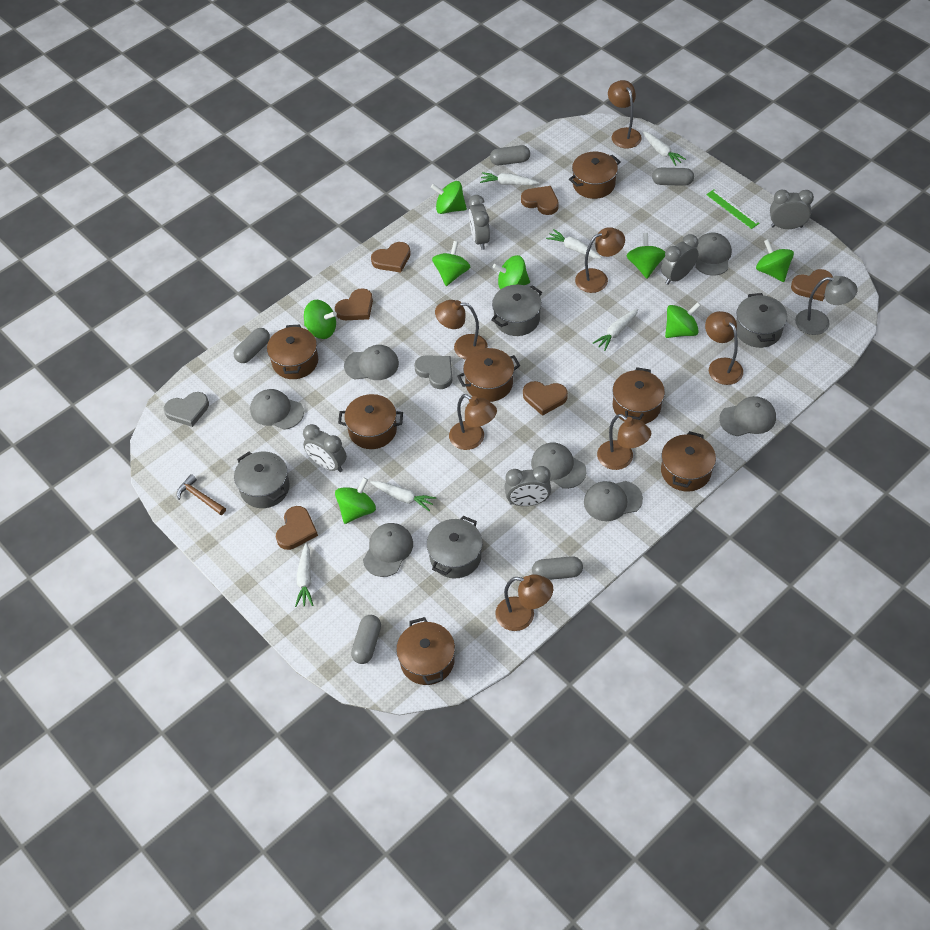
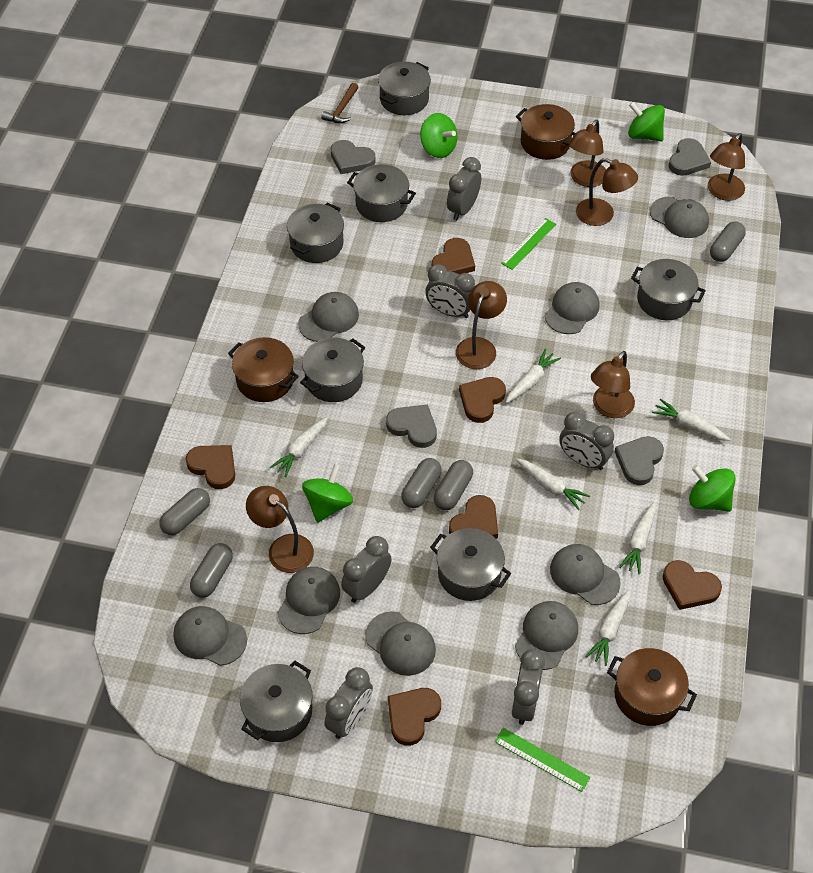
brown lamp: 7 -> 6
brown pot: 7 -> 3
green ruler: 1 -> 2
green spinning top: 8 -> 4
grey cap: 7 -> 8
grey clock: 5 -> 6
grey heart: 2 -> 4
grey lamp: 1 -> 0
grey pot: 4 -> 7

